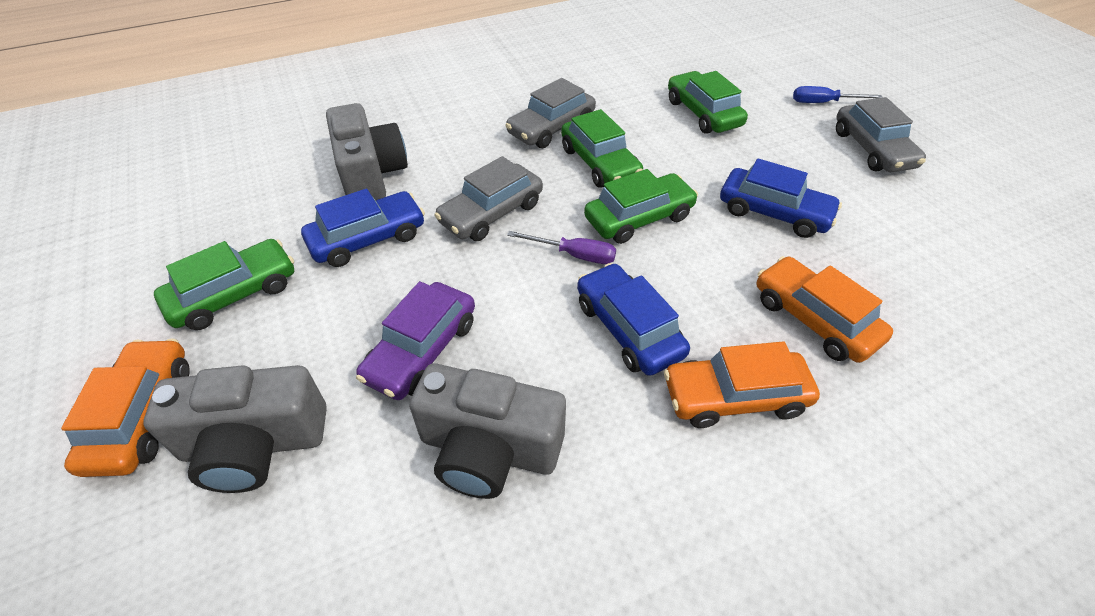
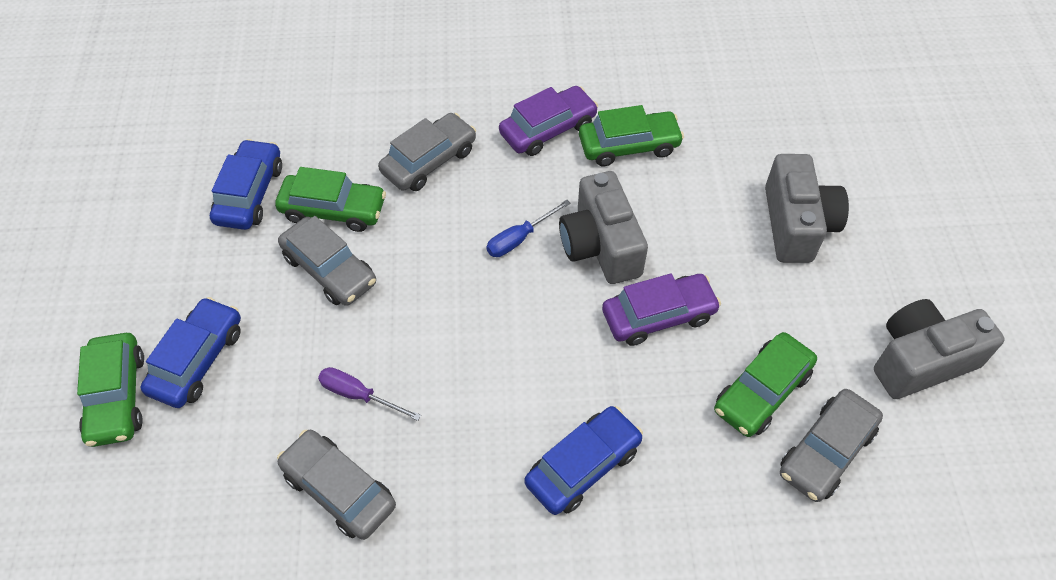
grey car: 3 -> 4
orange car: 3 -> 0
purple car: 1 -> 2

